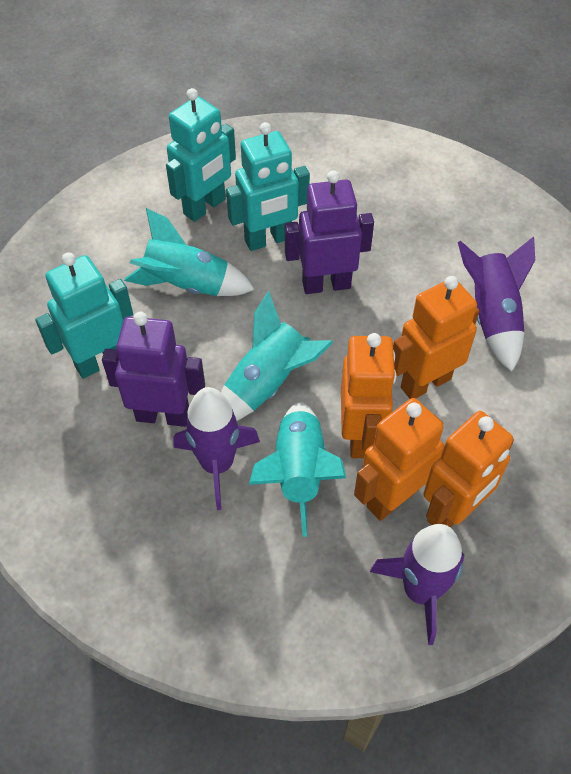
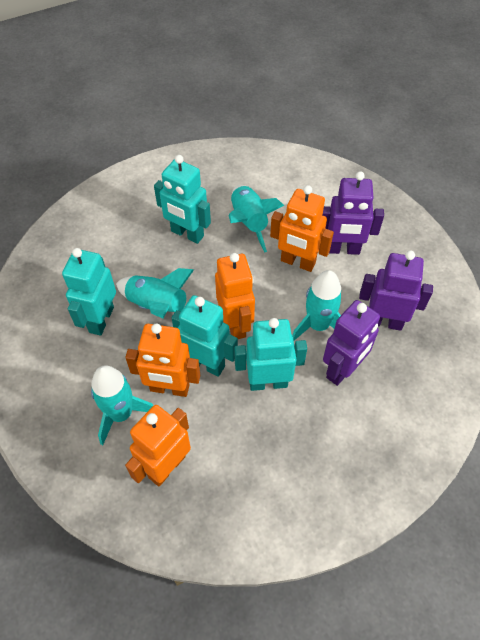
purple robot: 2 -> 3
purple rocket: 3 -> 0
turquoise robot: 3 -> 4
turquoise rocket: 3 -> 4

